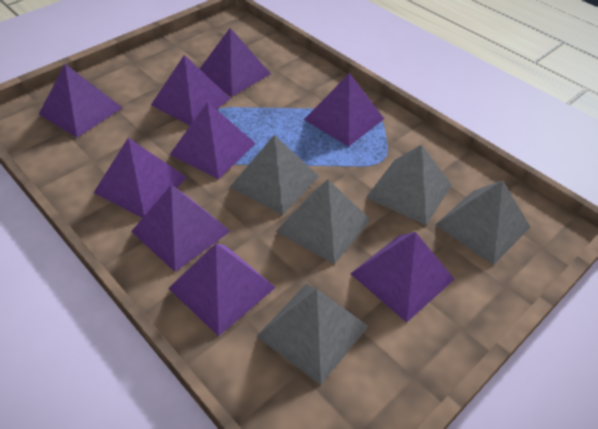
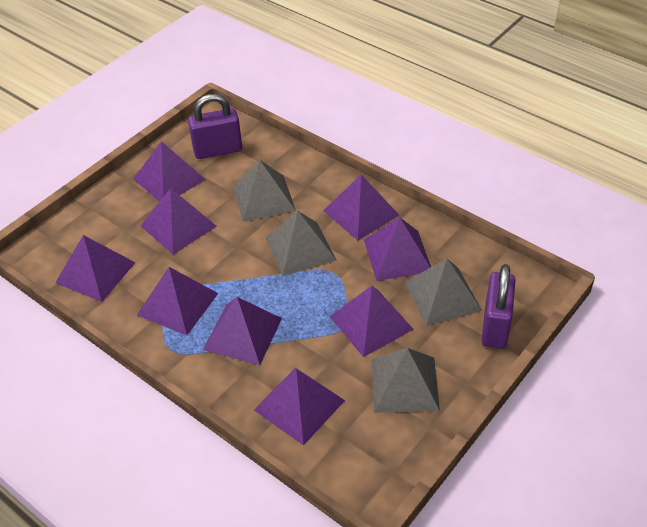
grey pyramid: 5 -> 4
purple padlock: 0 -> 2

